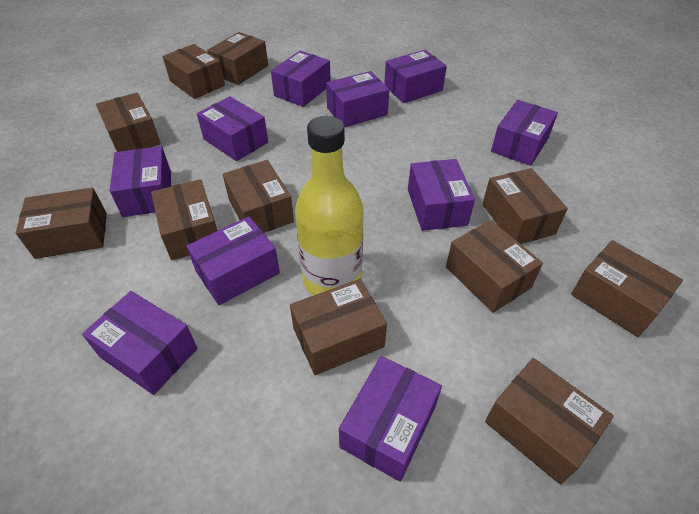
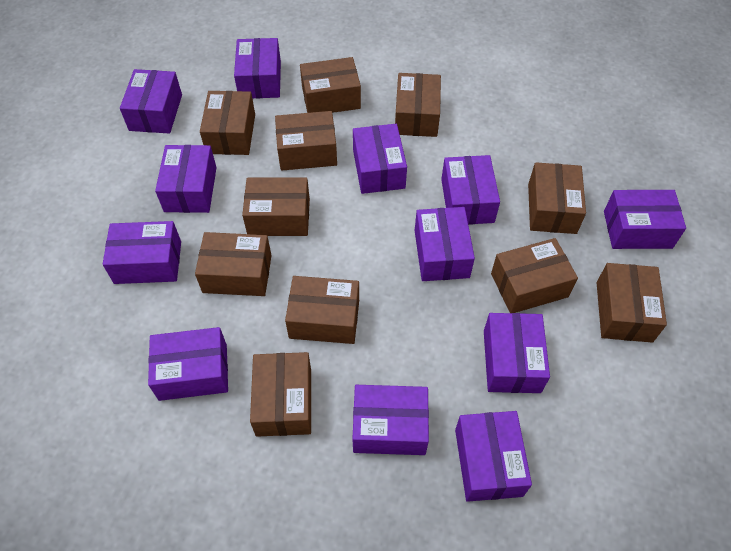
purple box: 10 -> 12
yellow bottle: 1 -> 0

